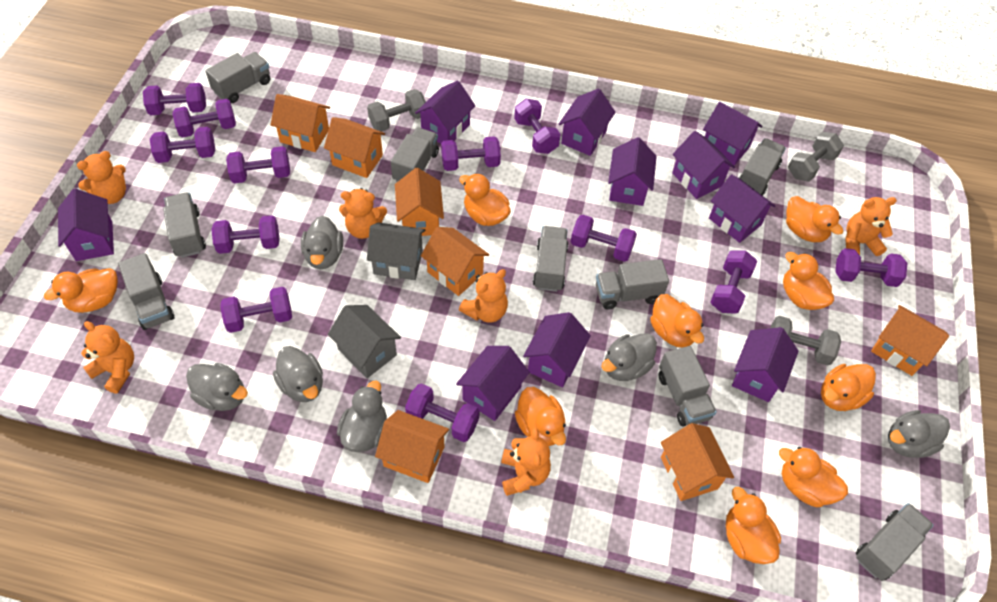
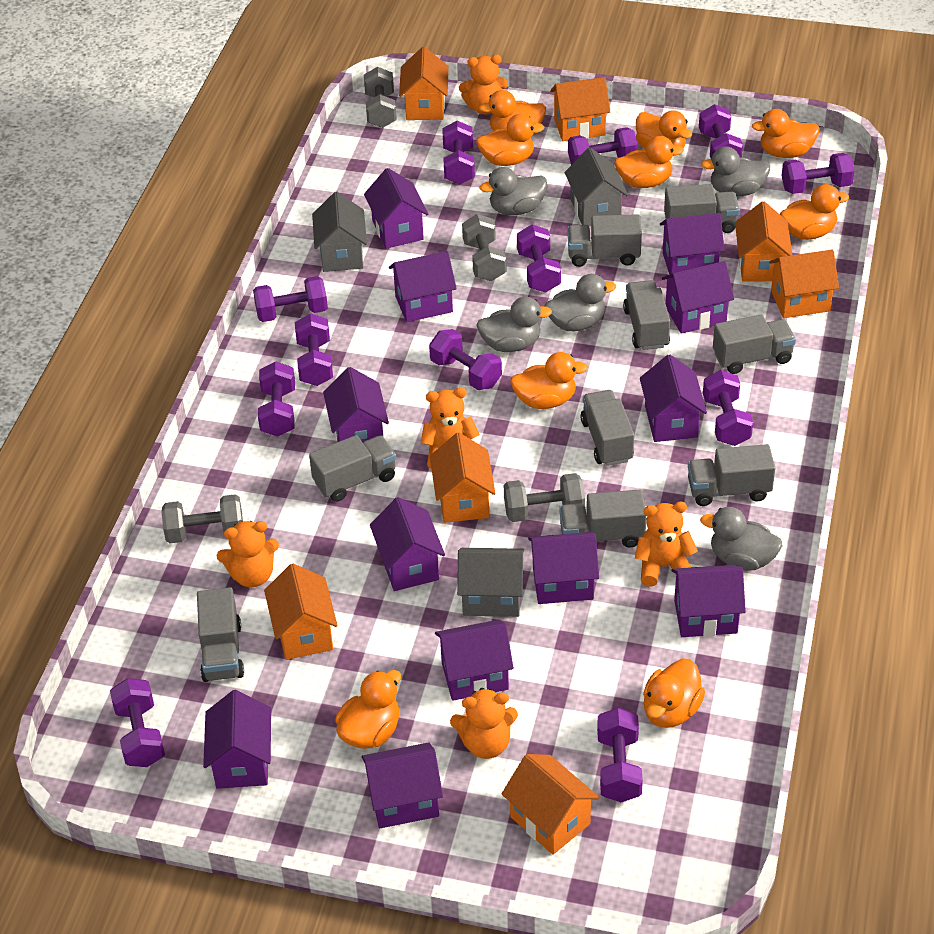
grey duck: 6 -> 5
grey dumbbell: 3 -> 4
grey house: 2 -> 3
orange teddy bear: 6 -> 5
purple house: 10 -> 12

